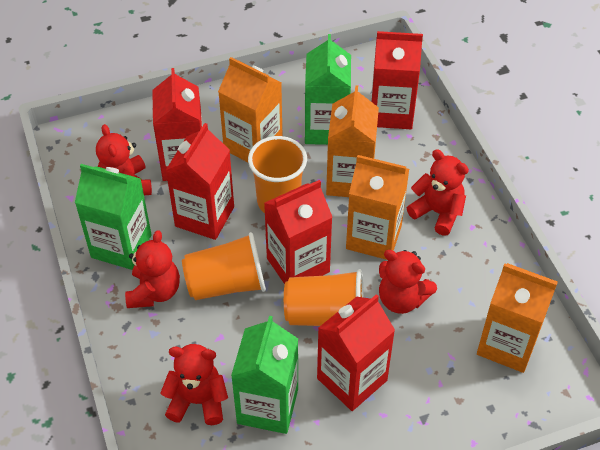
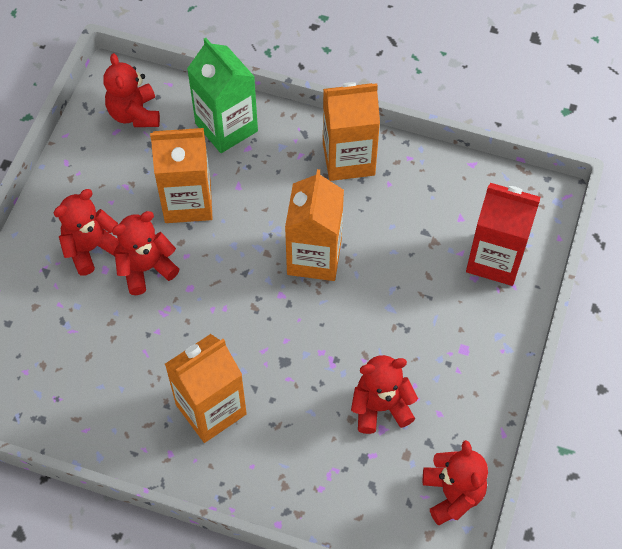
green carton: 3 -> 1
orange cup: 3 -> 0
red carton: 5 -> 1

